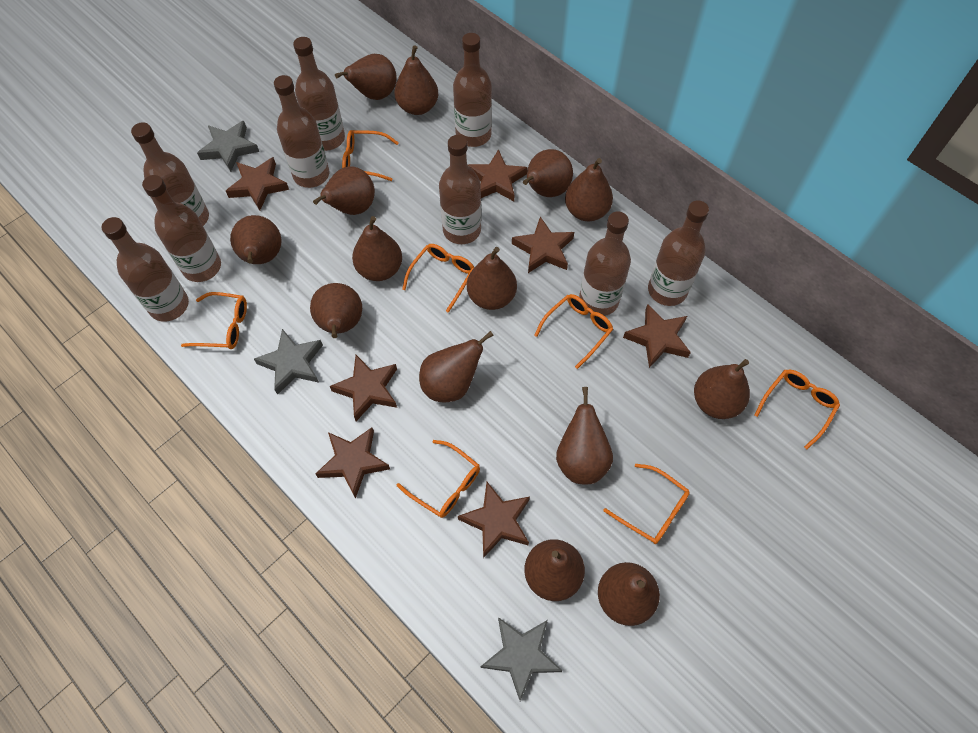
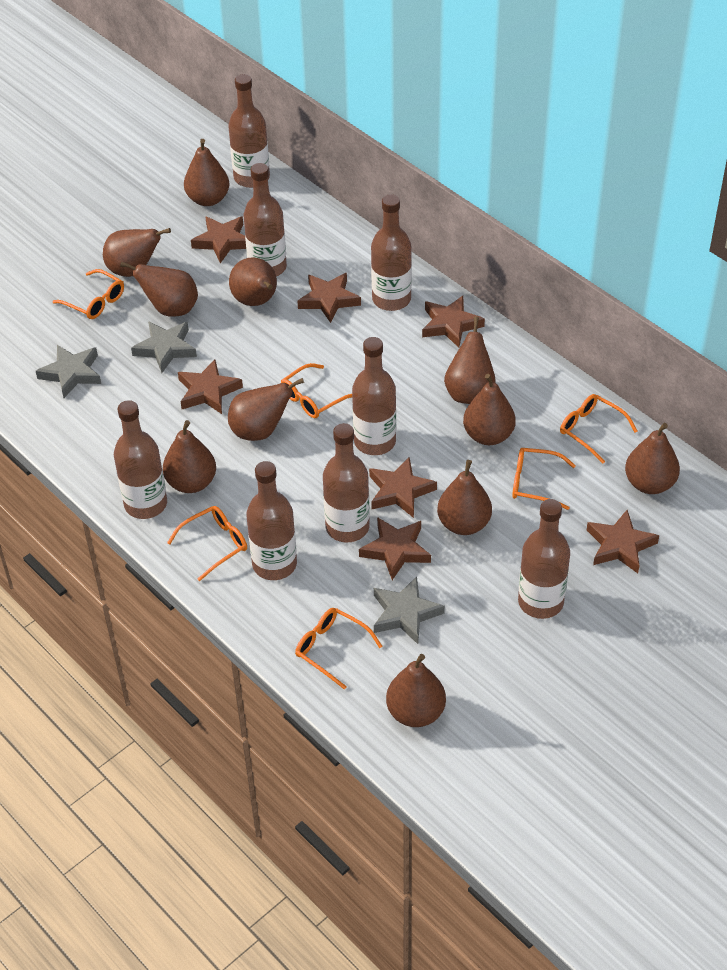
brown bottle: 9 -> 8
brown pear: 14 -> 11
orange glasses: 7 -> 6

